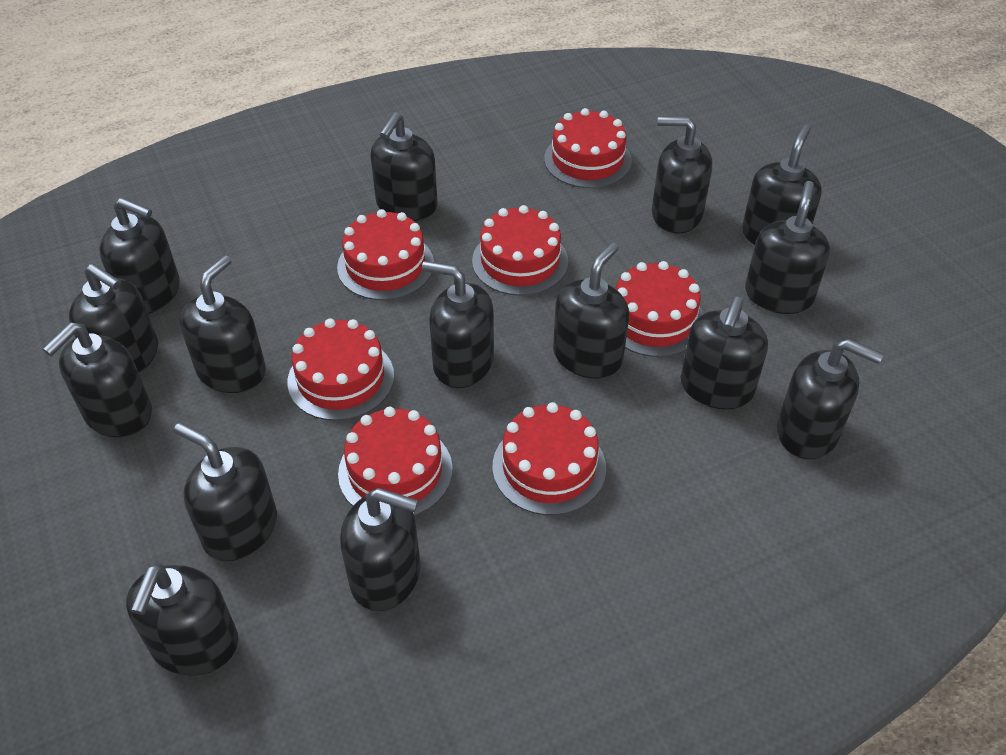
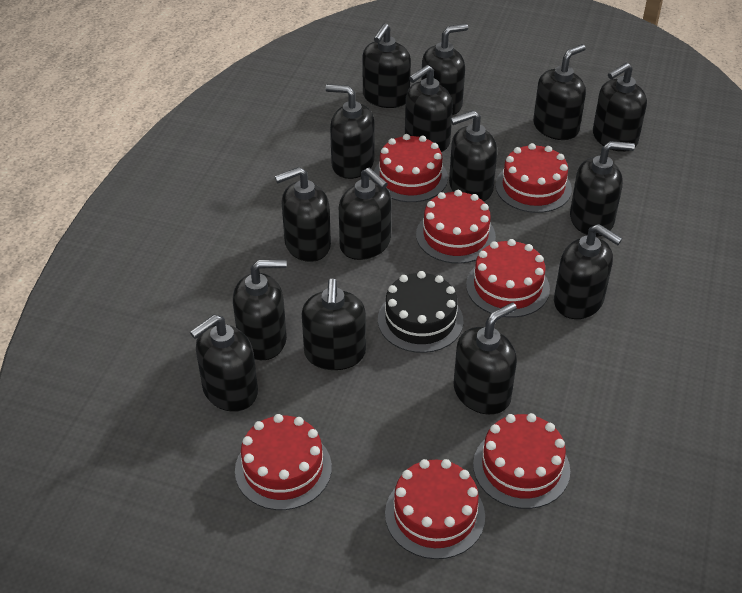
black cake: 0 -> 1

